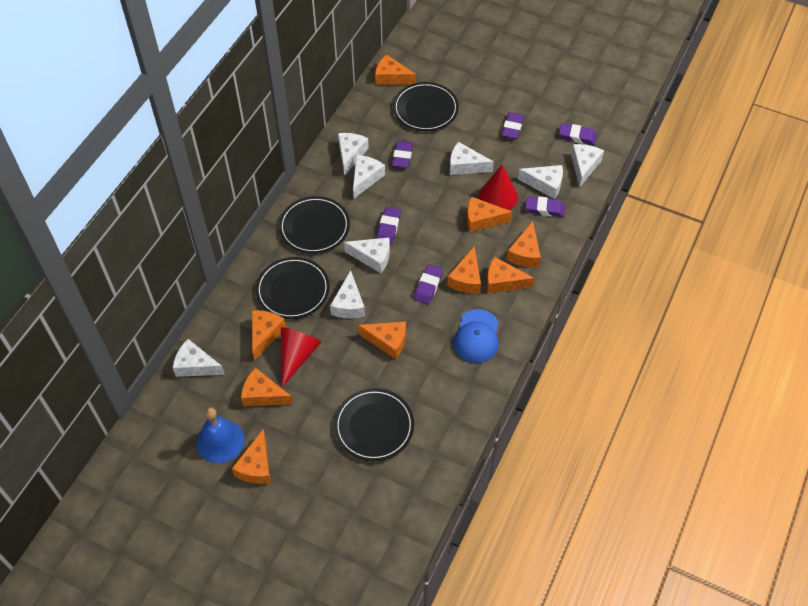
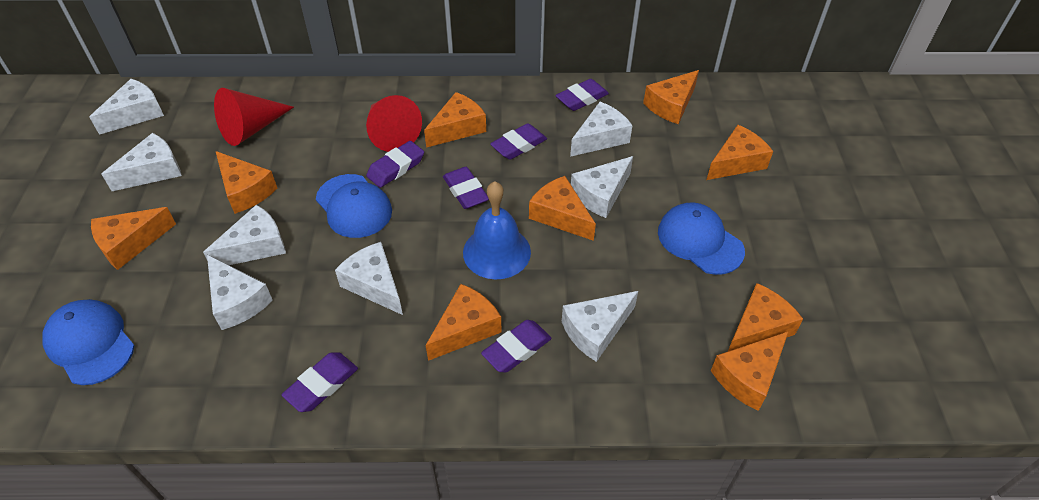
black plate: 4 -> 0
blue cap: 1 -> 3

